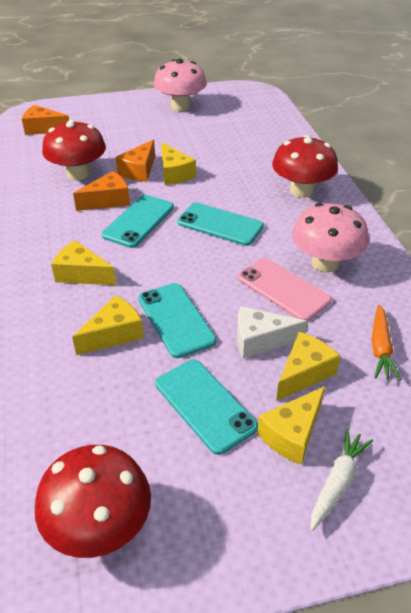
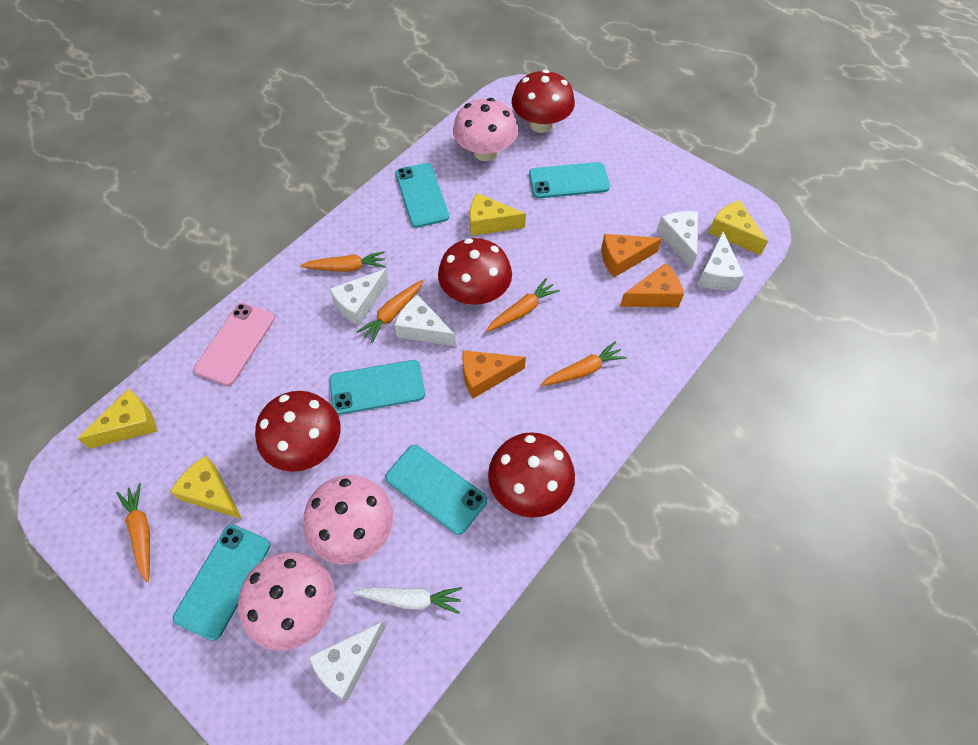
orange carrot: 1 -> 5
pink mushroom: 2 -> 3
red mushroom: 3 -> 4
turquoise phone: 4 -> 5
white cheese: 1 -> 5
yellow cheese: 5 -> 4

